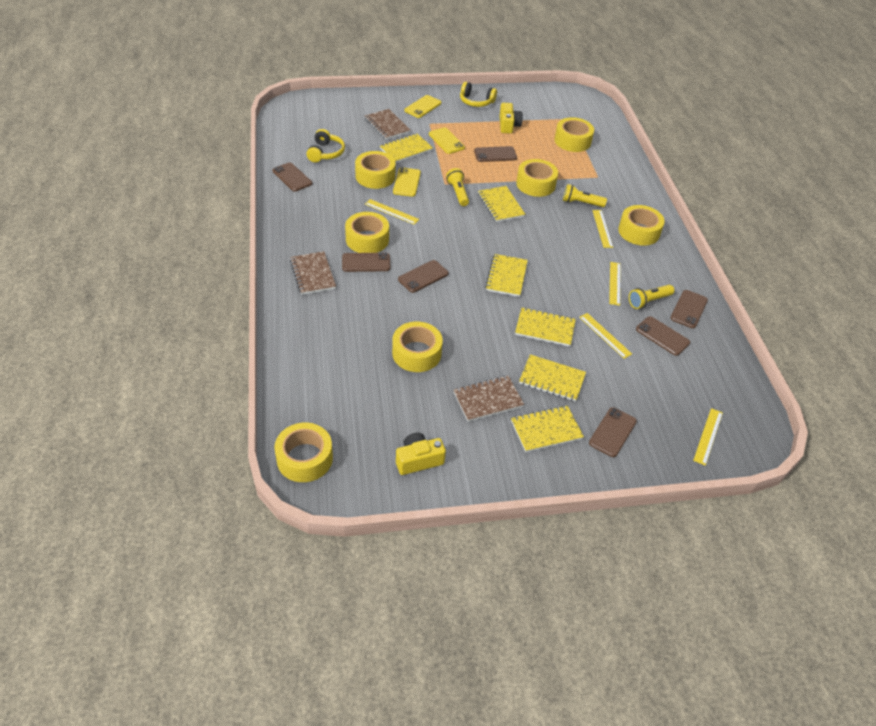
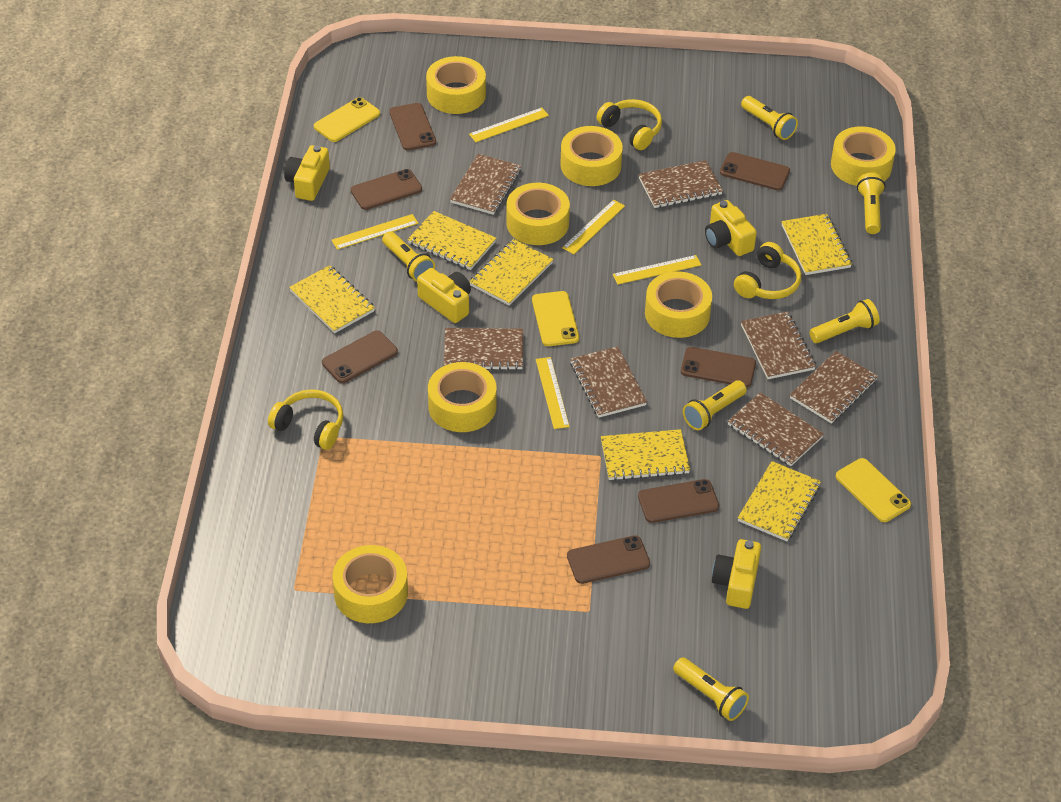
brown notebook: 3 -> 7
yellow camera: 2 -> 4
yellow flashlight: 3 -> 6
yellow headphones: 2 -> 3

